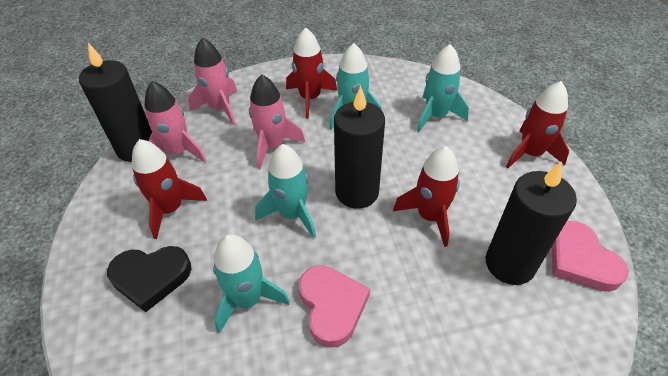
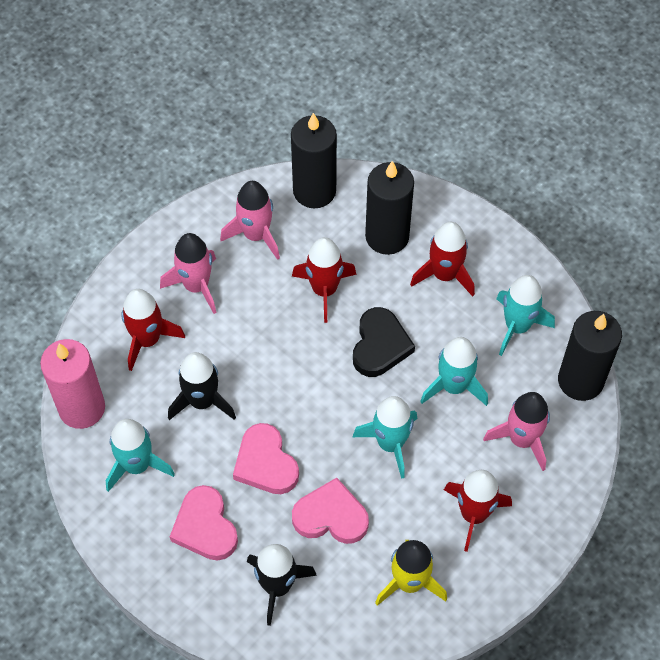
black rocket: 0 -> 2
pink candle: 0 -> 1
pink heart: 2 -> 3
yellow rocket: 0 -> 1

